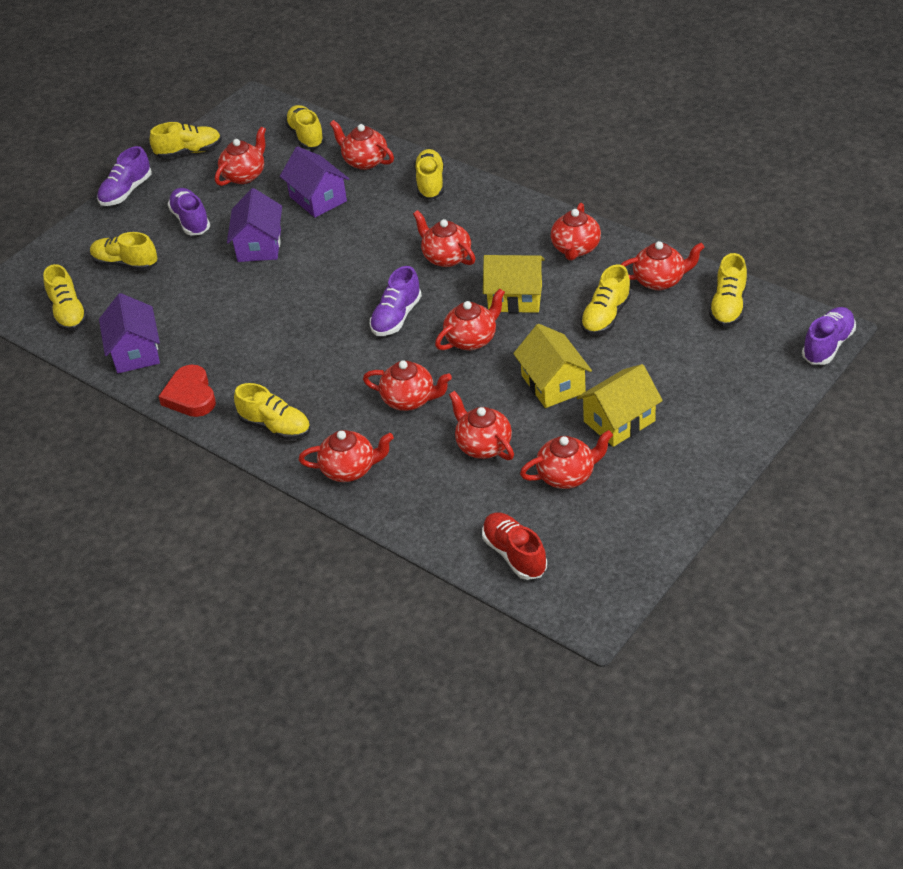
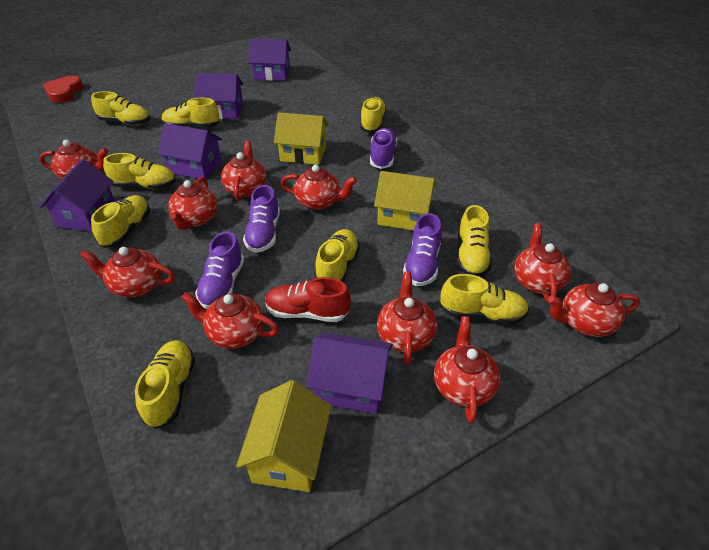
purple house: 3 -> 5
yellow shoe: 8 -> 9

